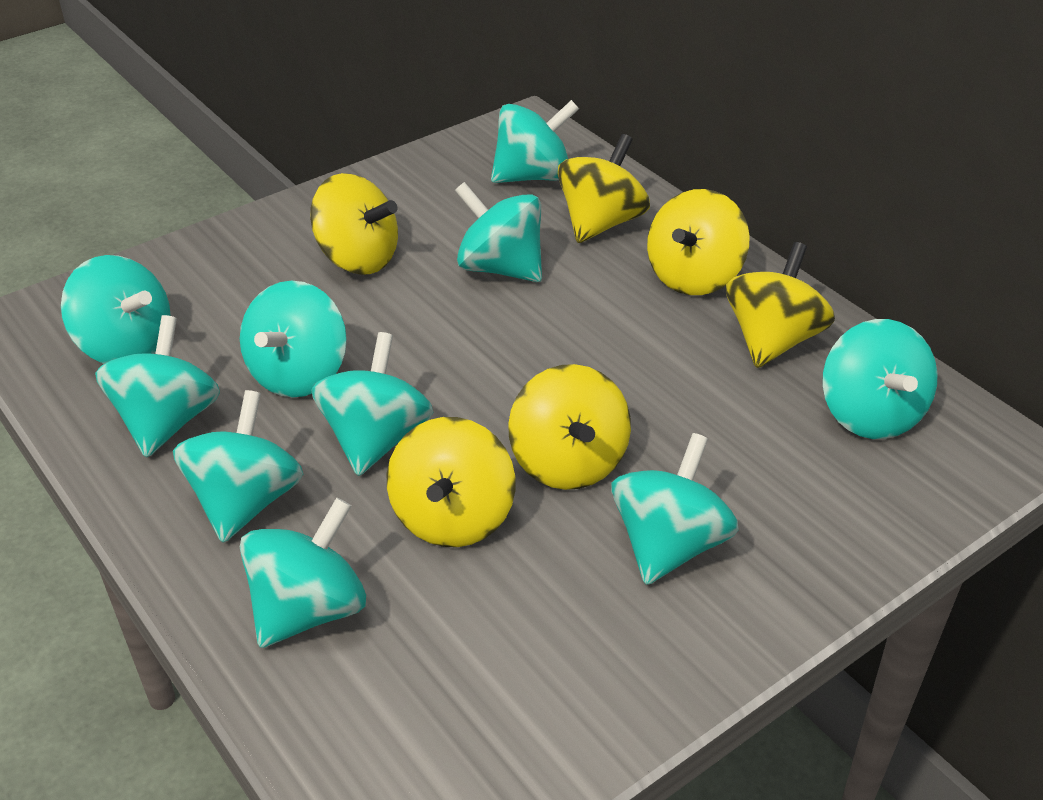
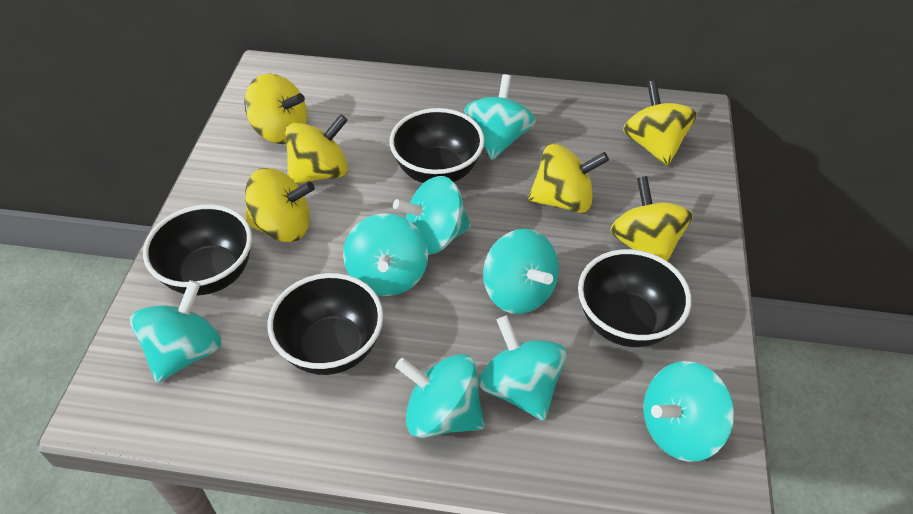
black bowl: 0 -> 4
turquoise spinning top: 10 -> 8

